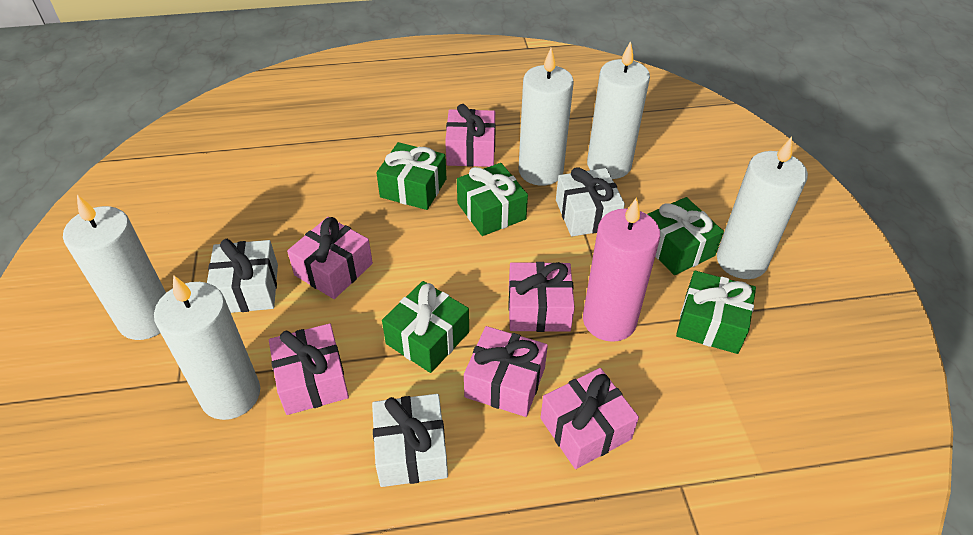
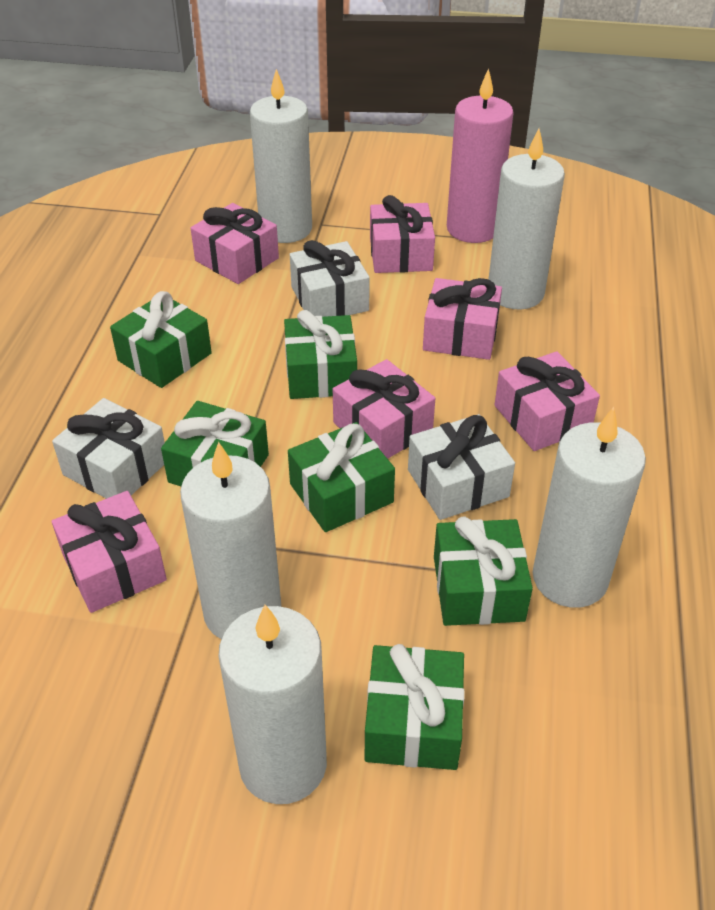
green gift: 5 -> 6

